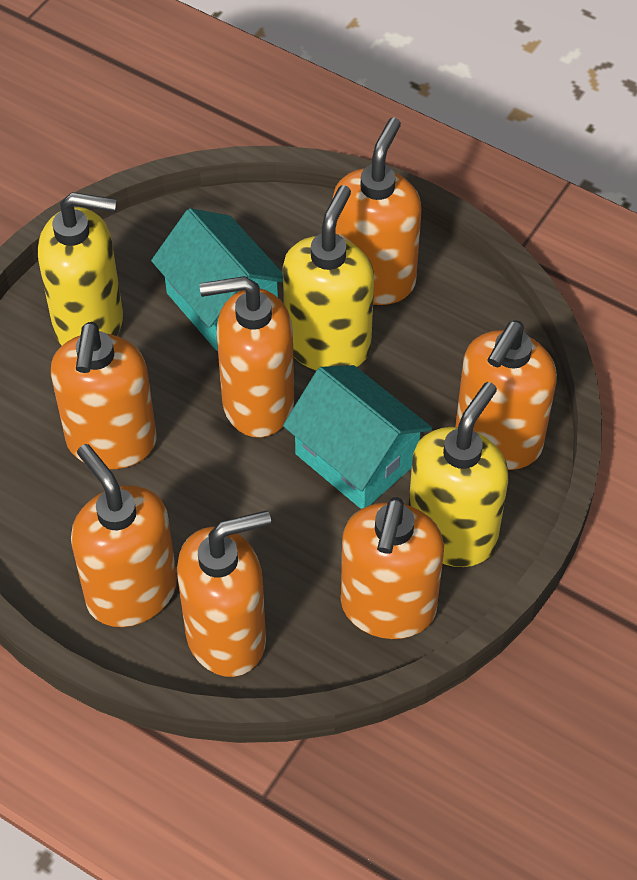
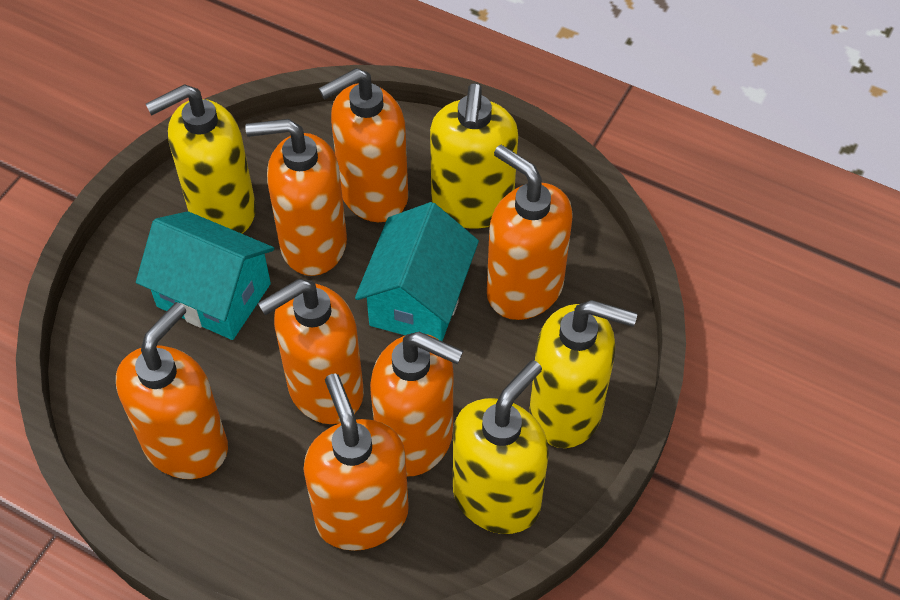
yellow soap dispenser: 3 -> 4

